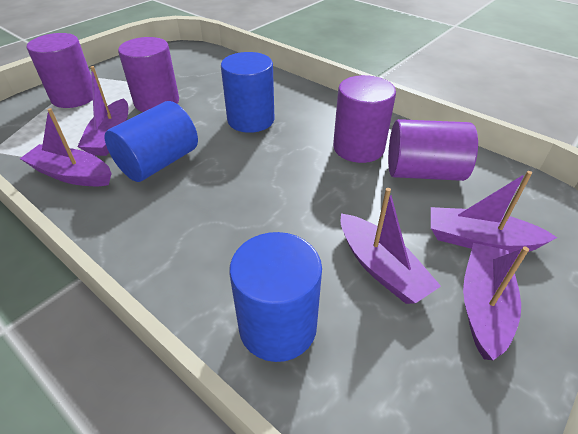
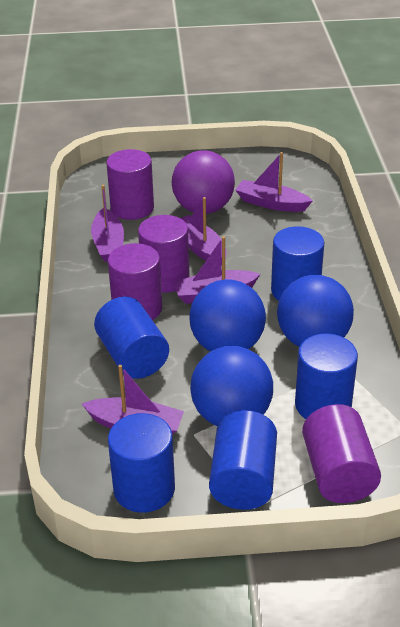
blue ball: 0 -> 3
blue cylinder: 3 -> 5
purple ball: 0 -> 1

